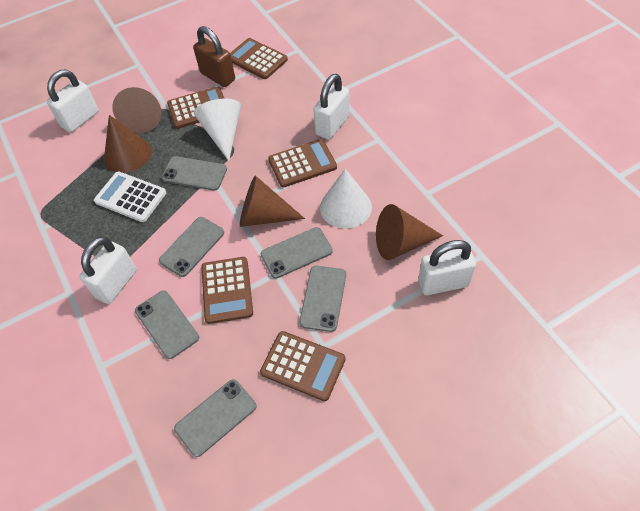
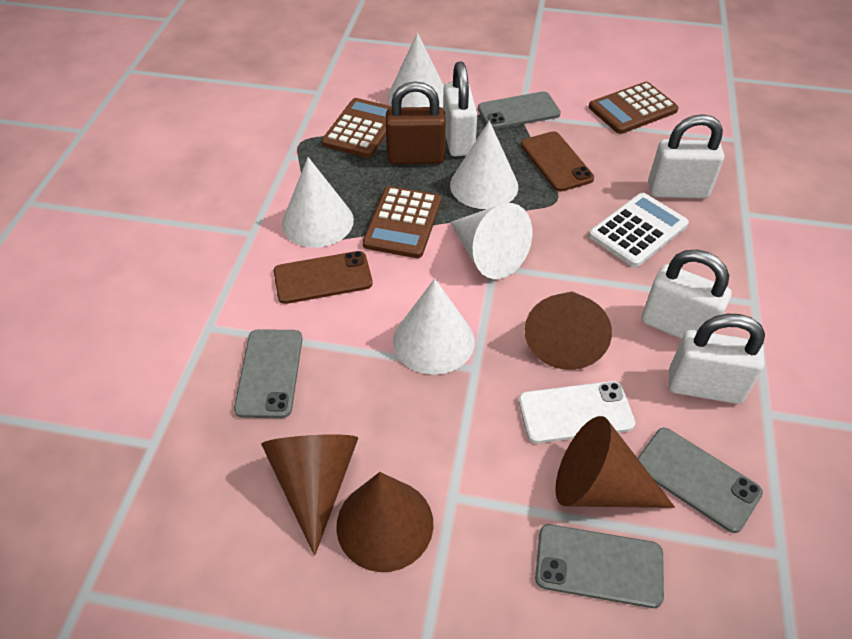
brown calculator: 5 -> 3
brown phone: 0 -> 2
grey phone: 6 -> 4
white cone: 2 -> 5
white phone: 0 -> 1

